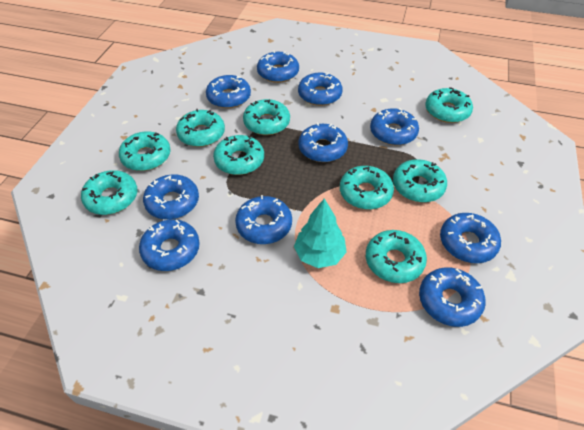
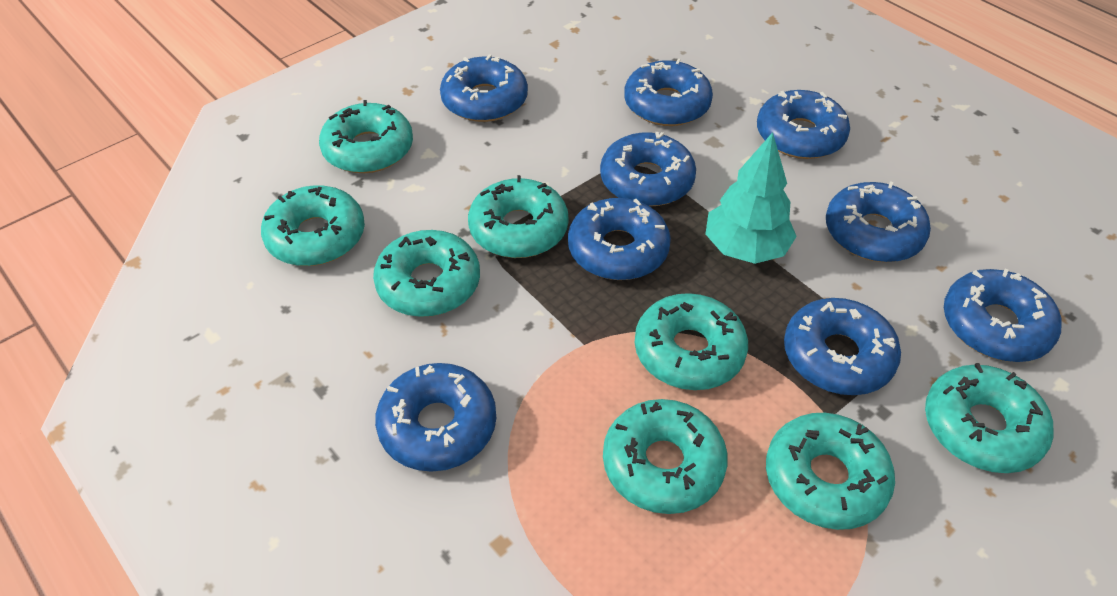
blue donut: 10 -> 9
turquoise donut: 9 -> 8

